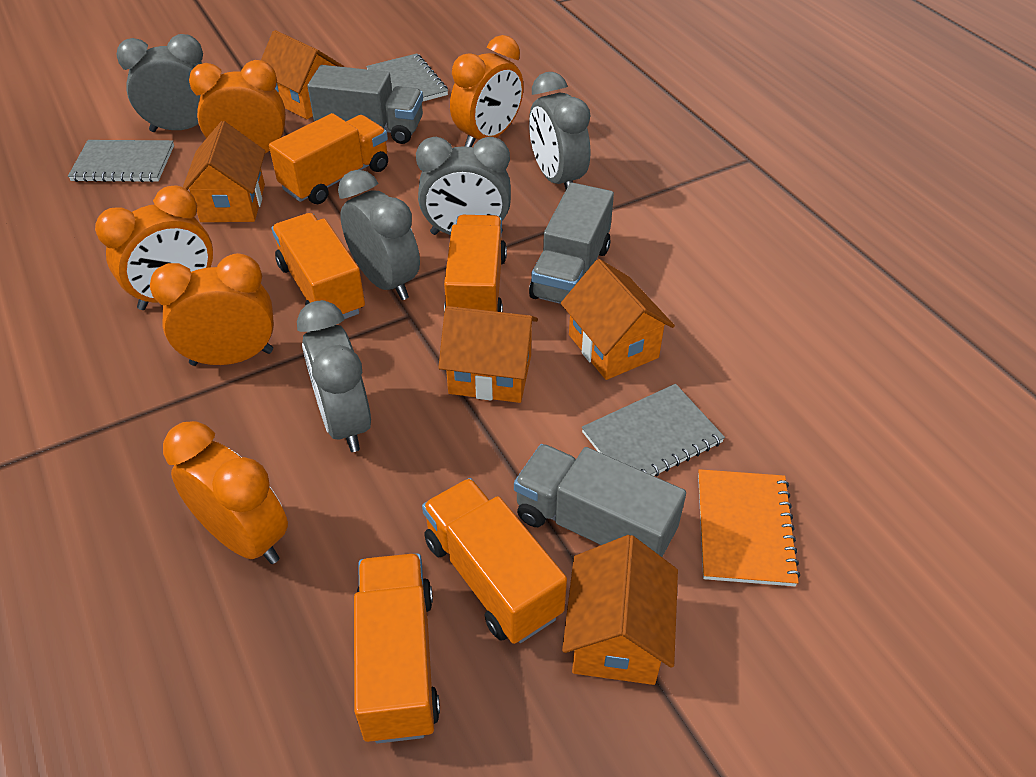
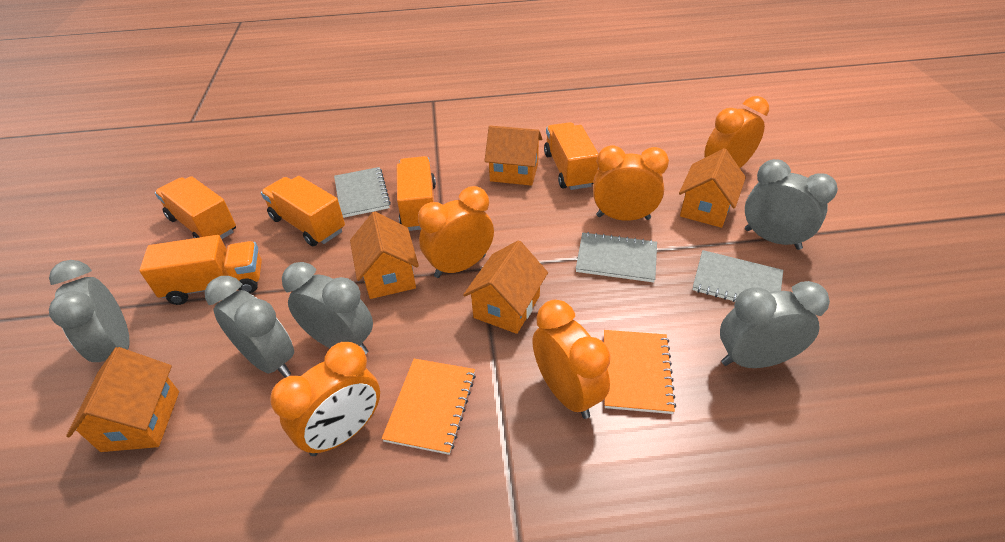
grey truck: 3 -> 0
orange notebook: 1 -> 2

